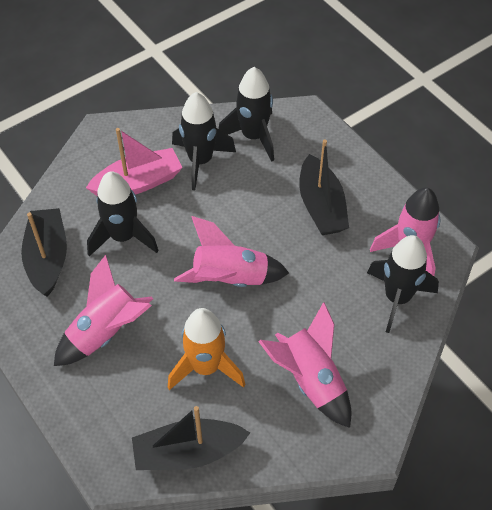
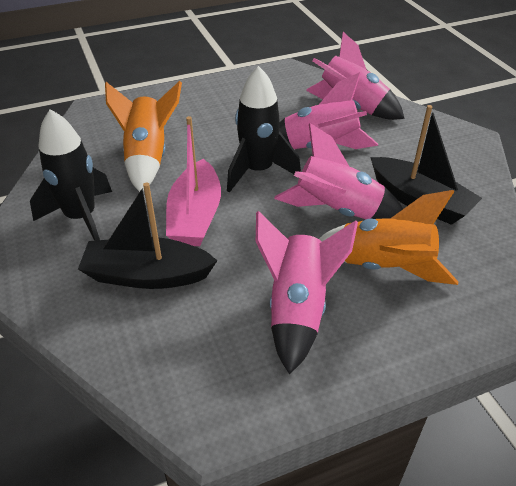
black boat: 3 -> 2
black rocket: 4 -> 2
orange rocket: 1 -> 2

